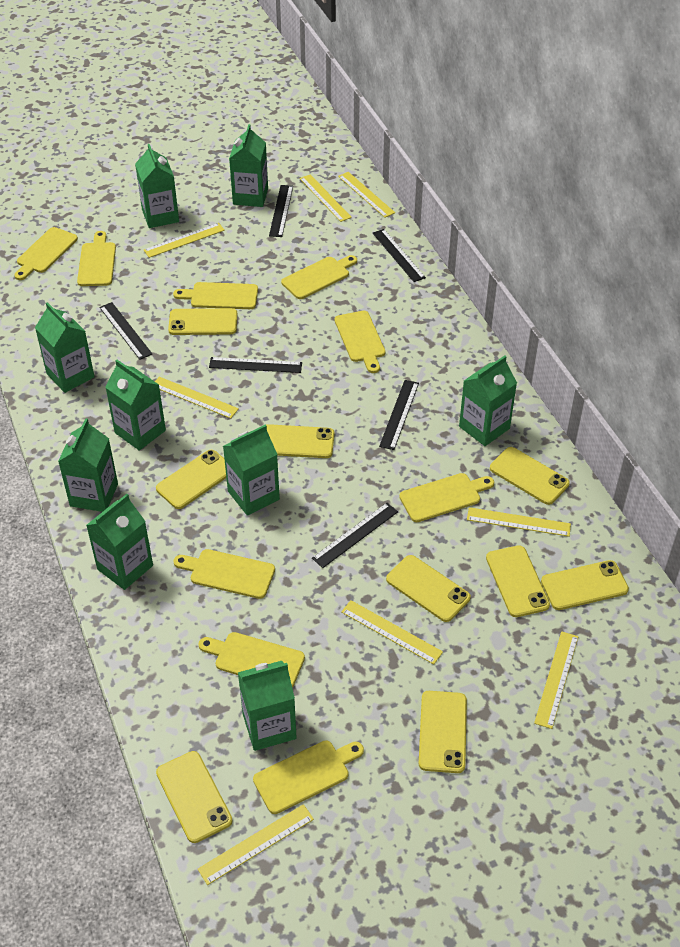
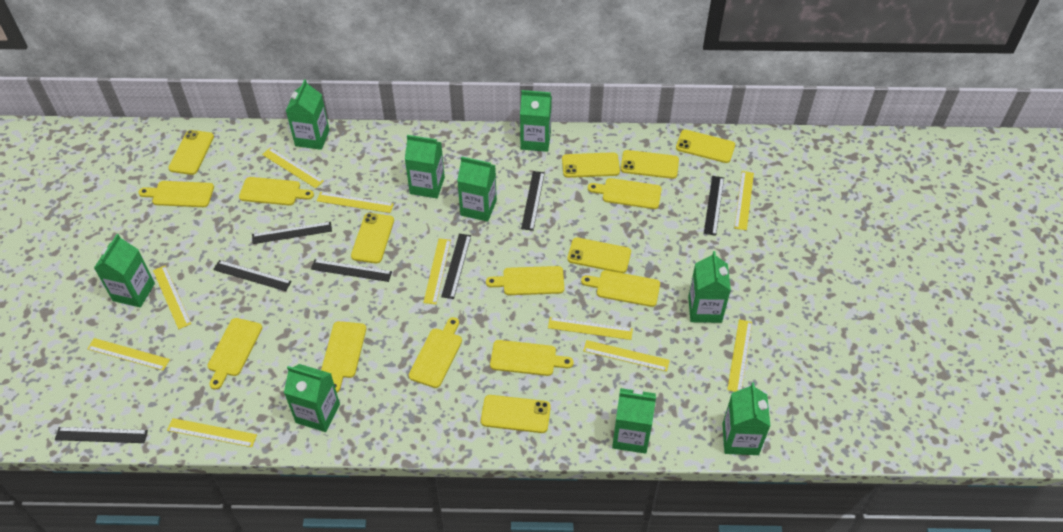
black ruler: 6 -> 7
yellow phone: 9 -> 7
yellow ruler: 8 -> 10

